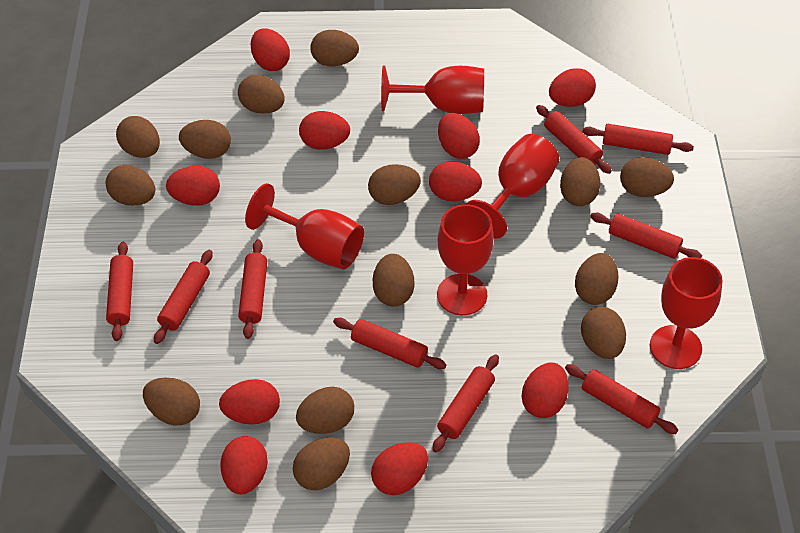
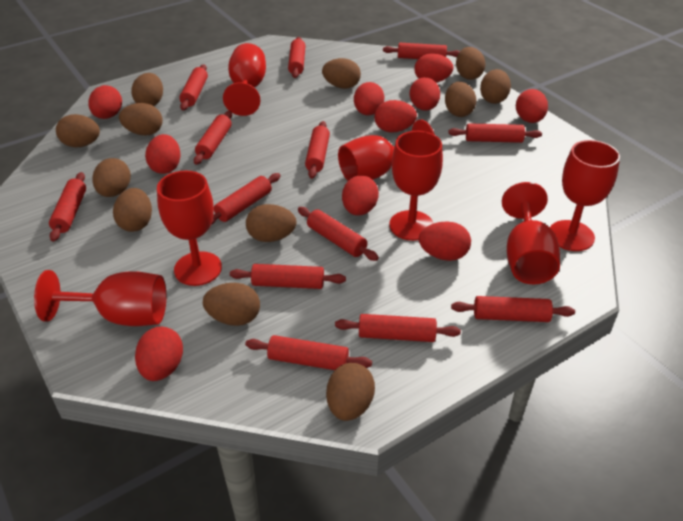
brown egg: 14 -> 12
red goblet: 5 -> 7
red rolling pin: 9 -> 13

